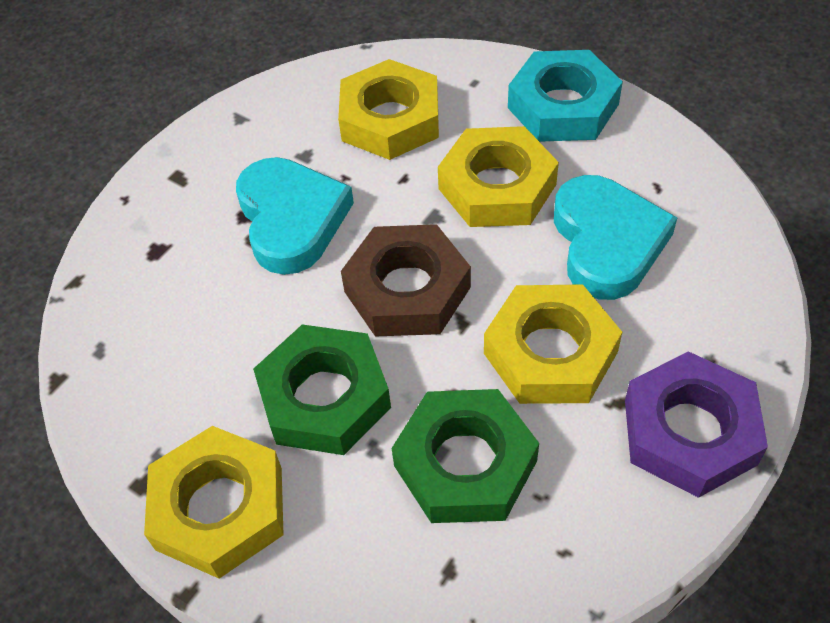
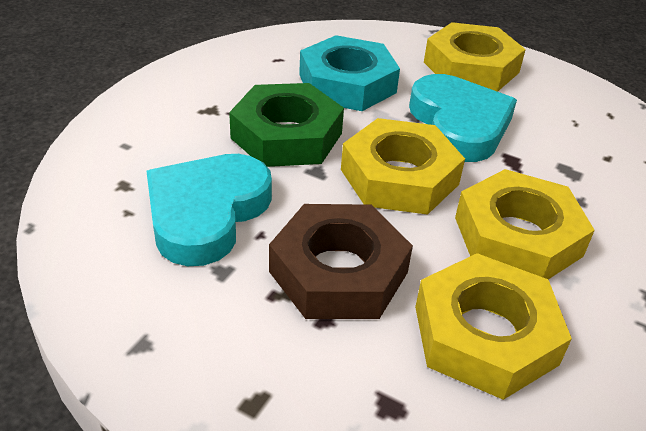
green nut: 2 -> 1
purple nut: 1 -> 0

